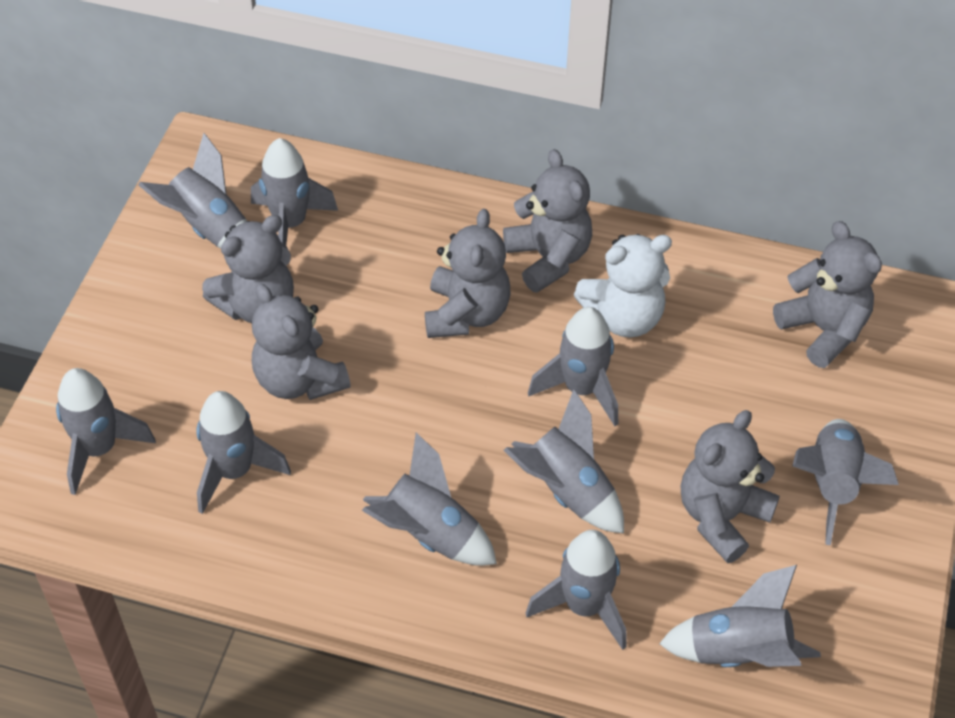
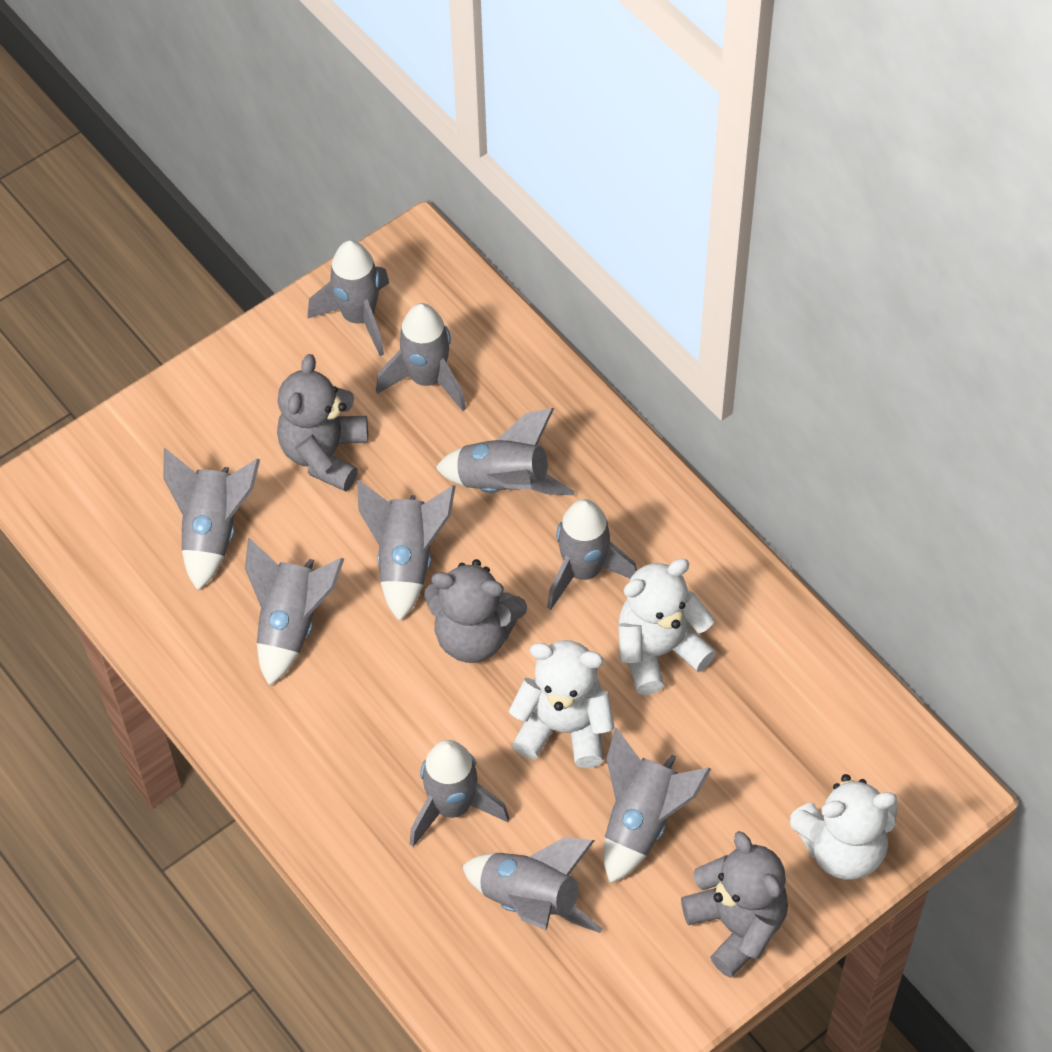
grey teddy bear: 6 -> 3
white teddy bear: 1 -> 3

